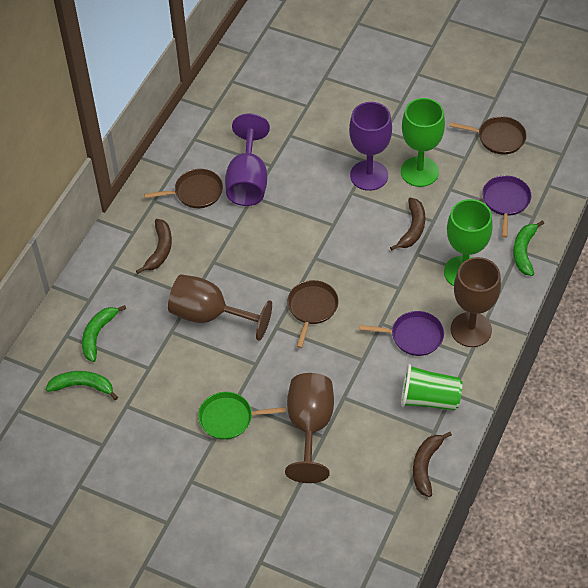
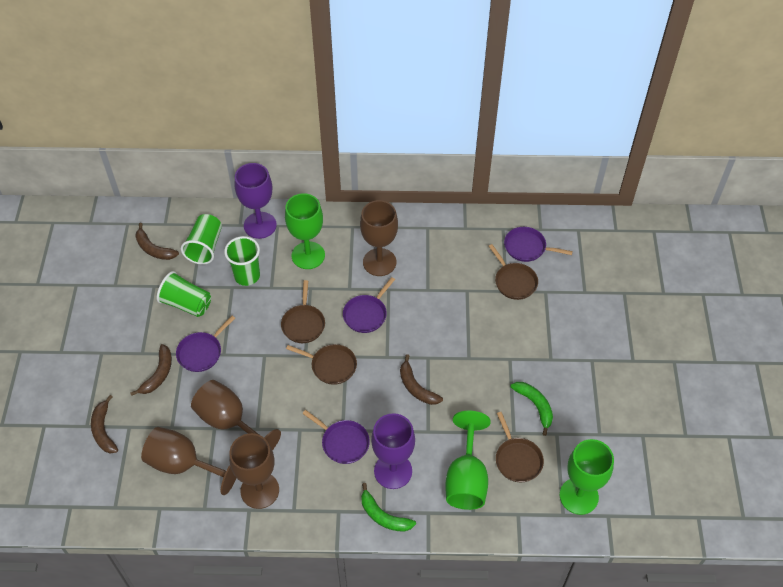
brown banana: 3 -> 4
brown goblet: 3 -> 4
brown pan: 3 -> 4
green banana: 3 -> 2
green cup: 1 -> 3
green goblet: 2 -> 3
green pan: 1 -> 0
purple pan: 2 -> 4

